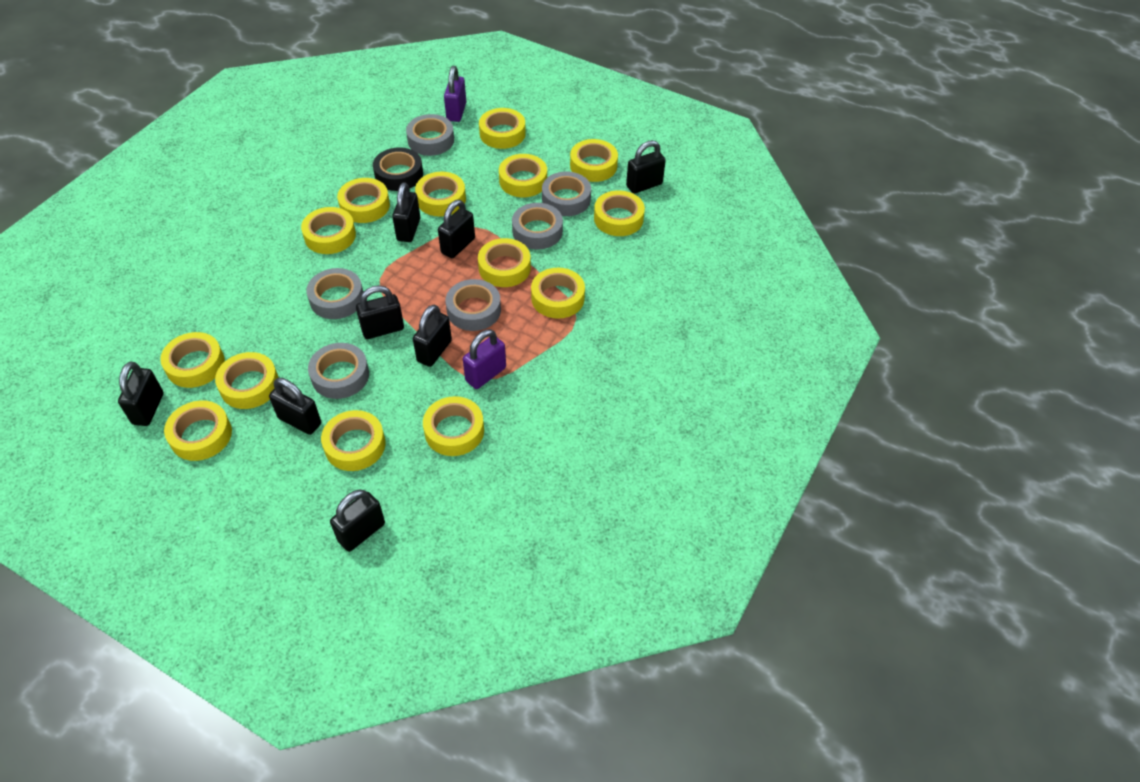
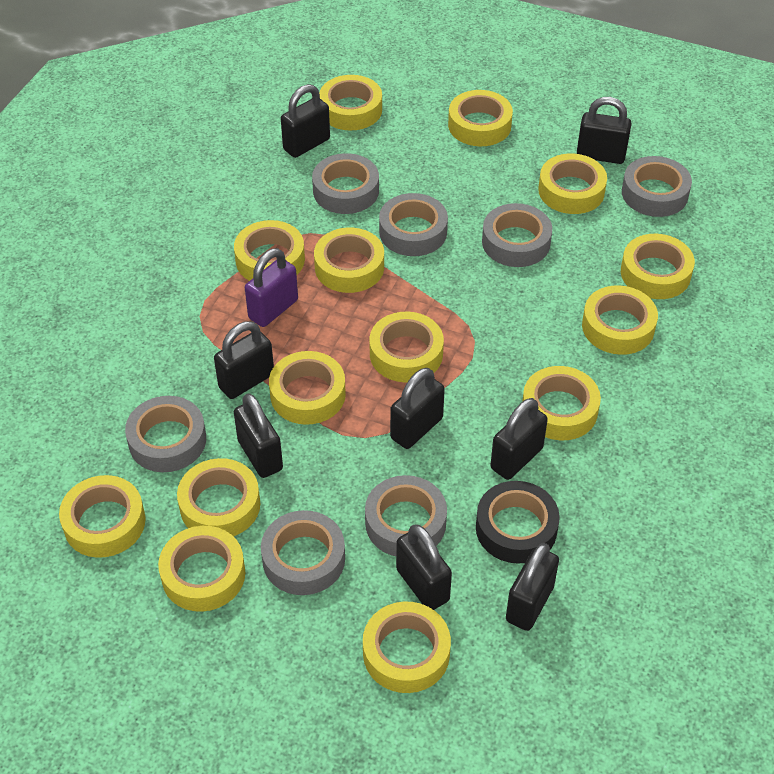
grey tape: 6 -> 7
purple padlock: 2 -> 1

